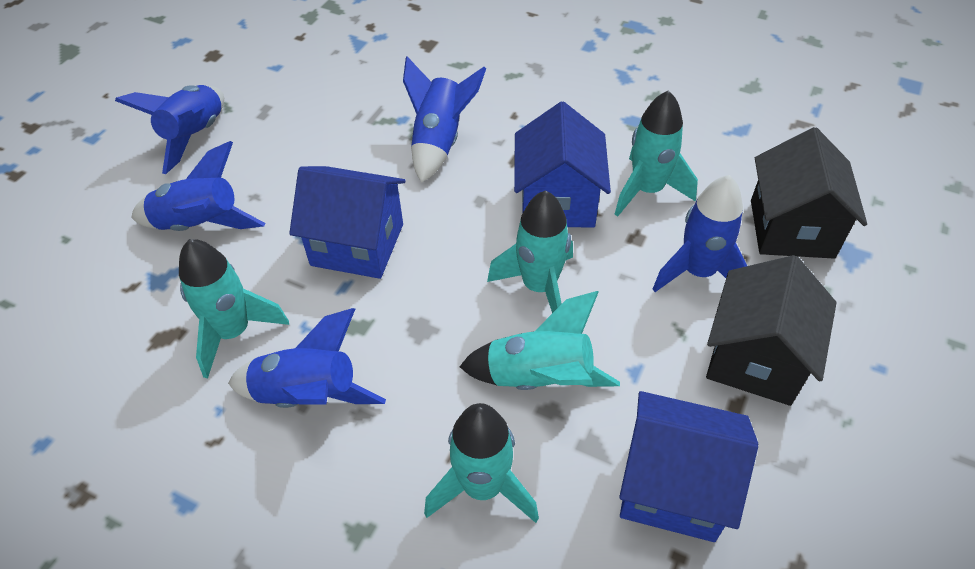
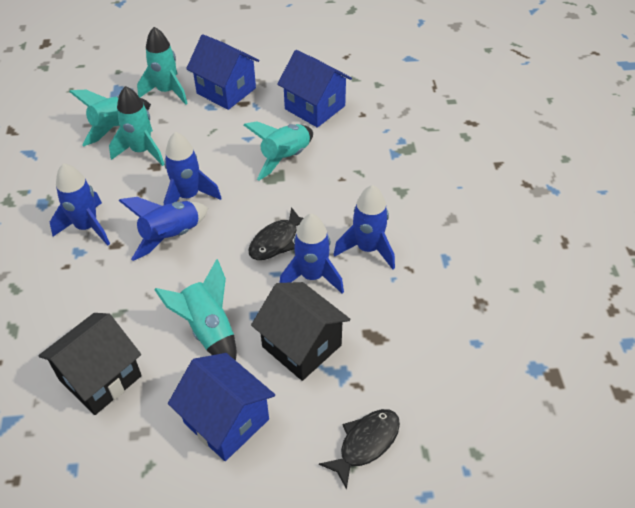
black fish: 0 -> 2

